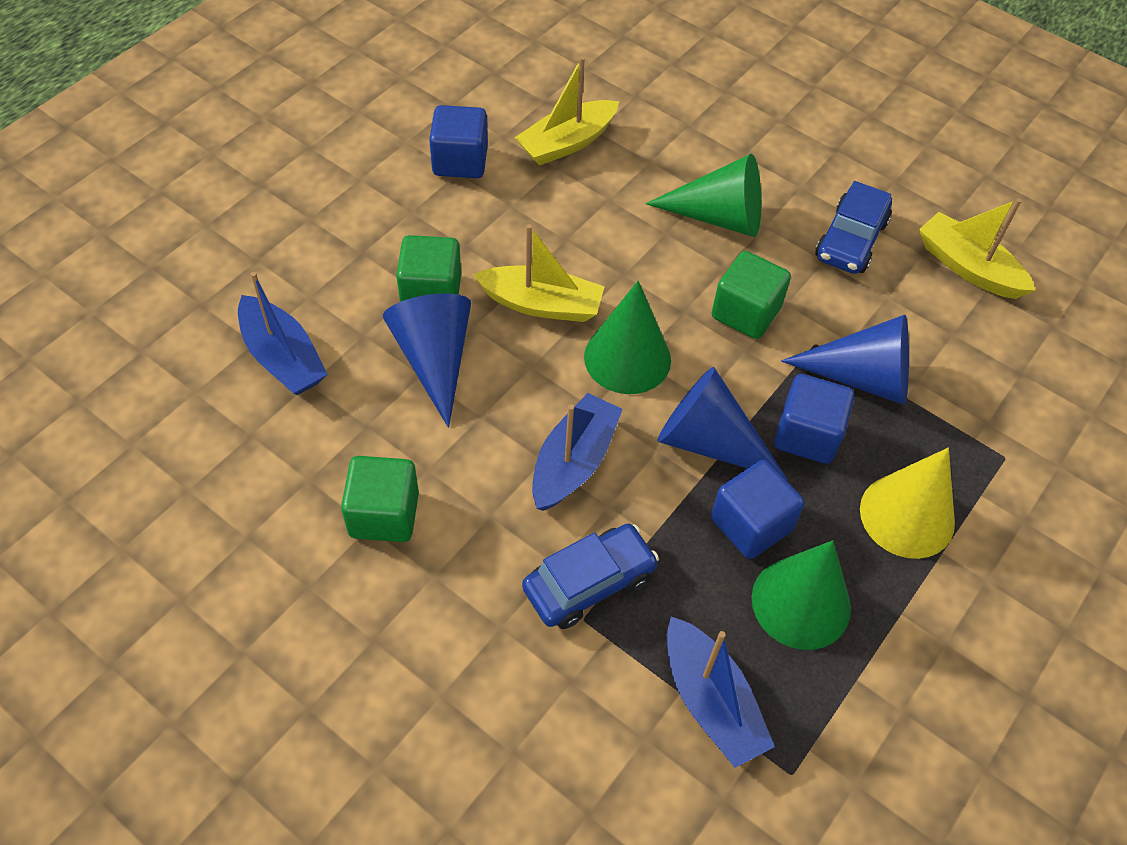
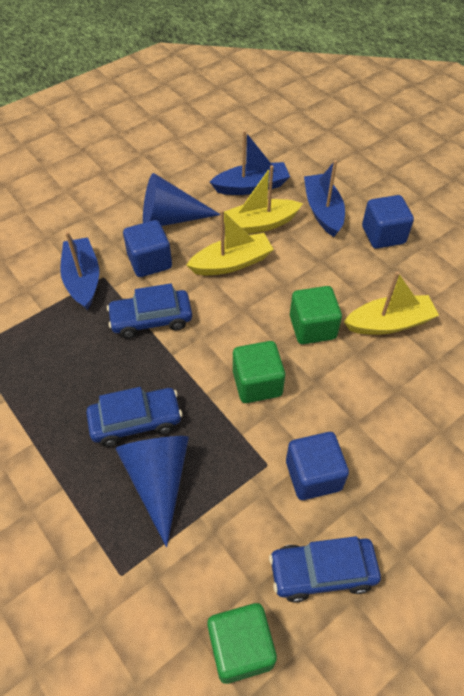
blue car: 2 -> 3
blue cone: 3 -> 2
green cone: 3 -> 0
yellow cone: 1 -> 0

